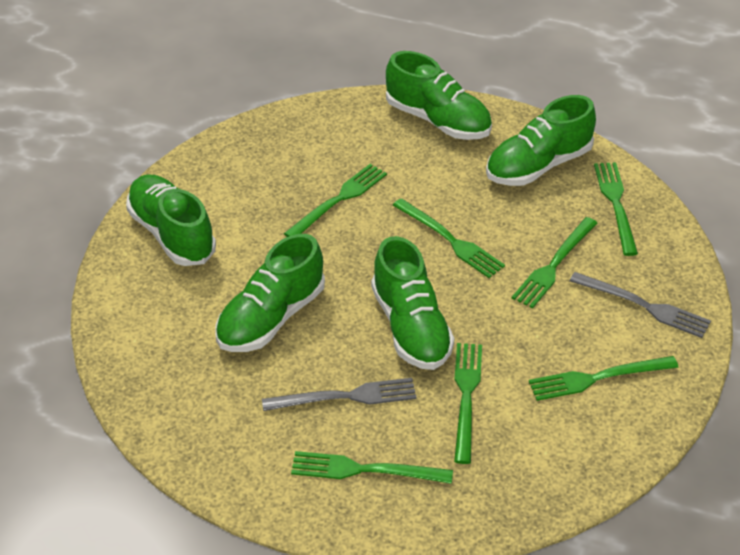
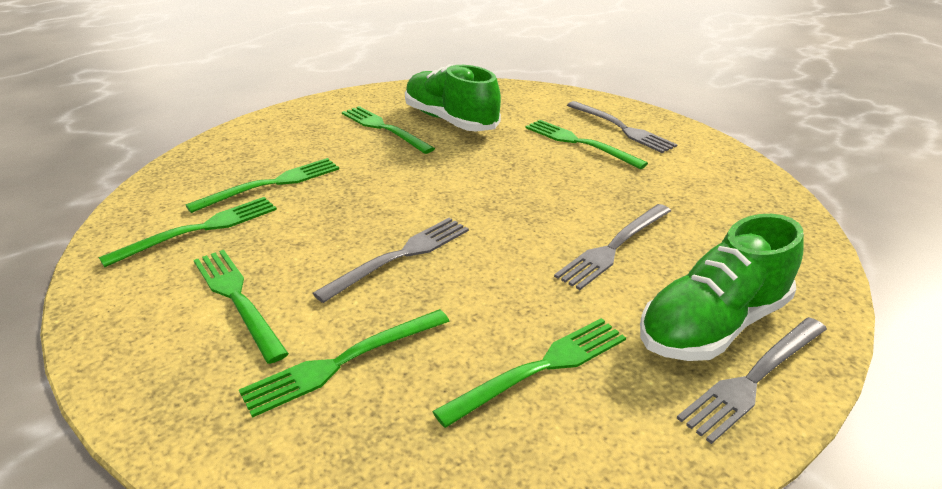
green shoe: 5 -> 2
grey fork: 2 -> 4

